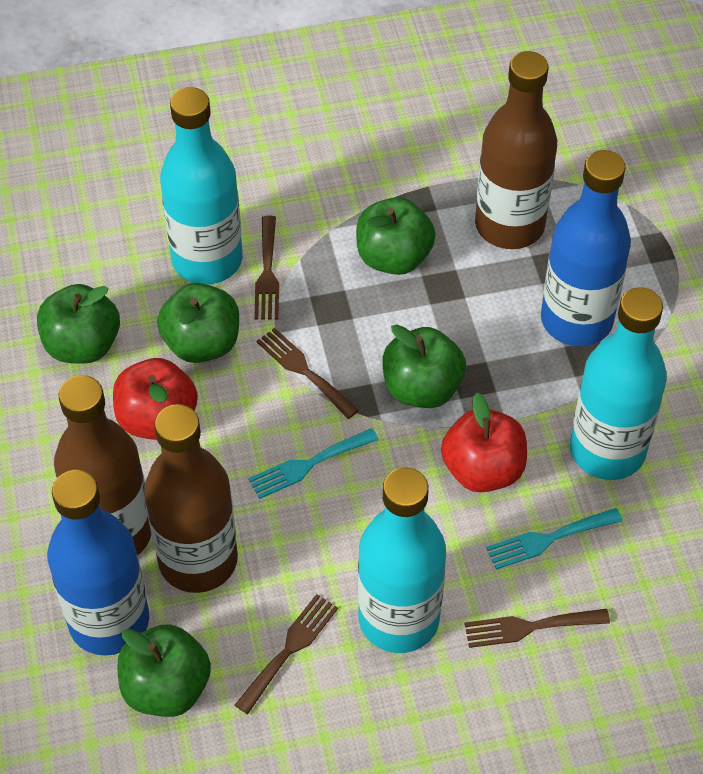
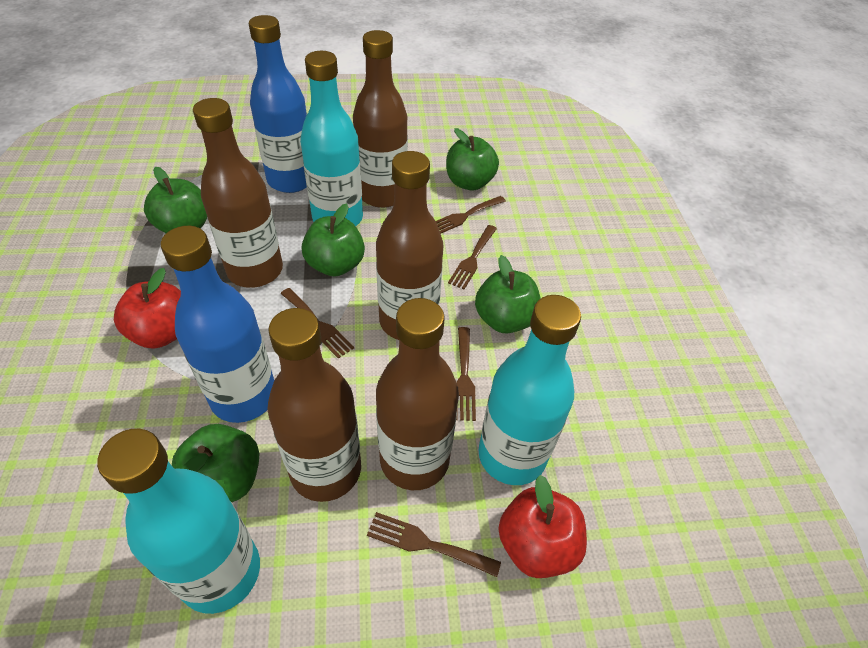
brown bottle: 3 -> 5
brown fork: 4 -> 5
turquoise fork: 2 -> 0

